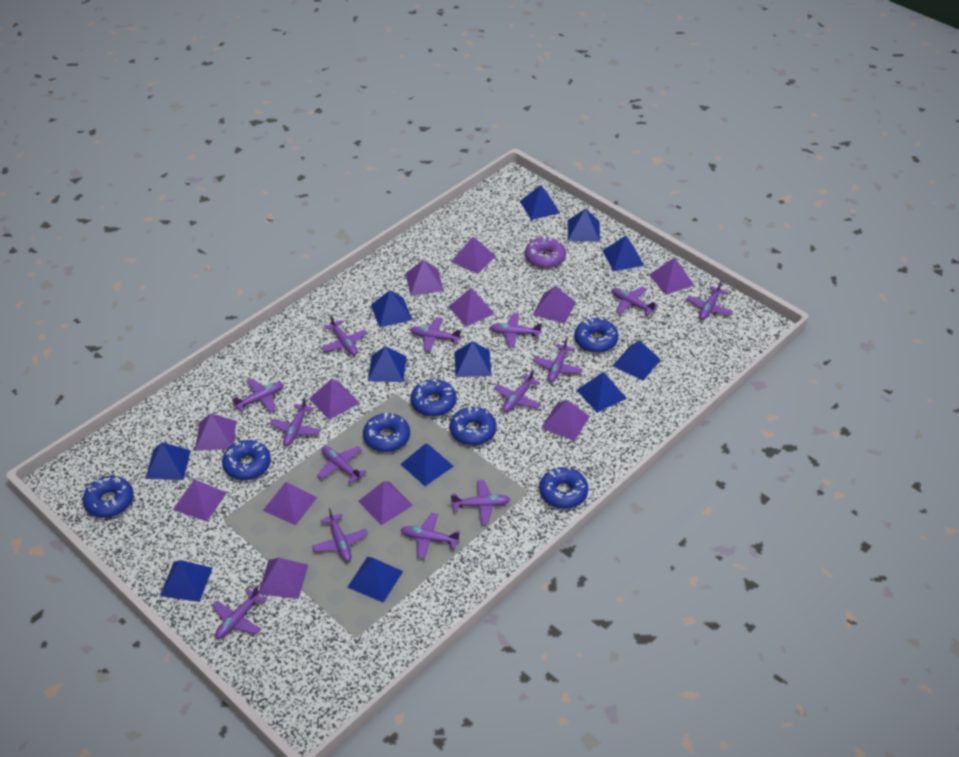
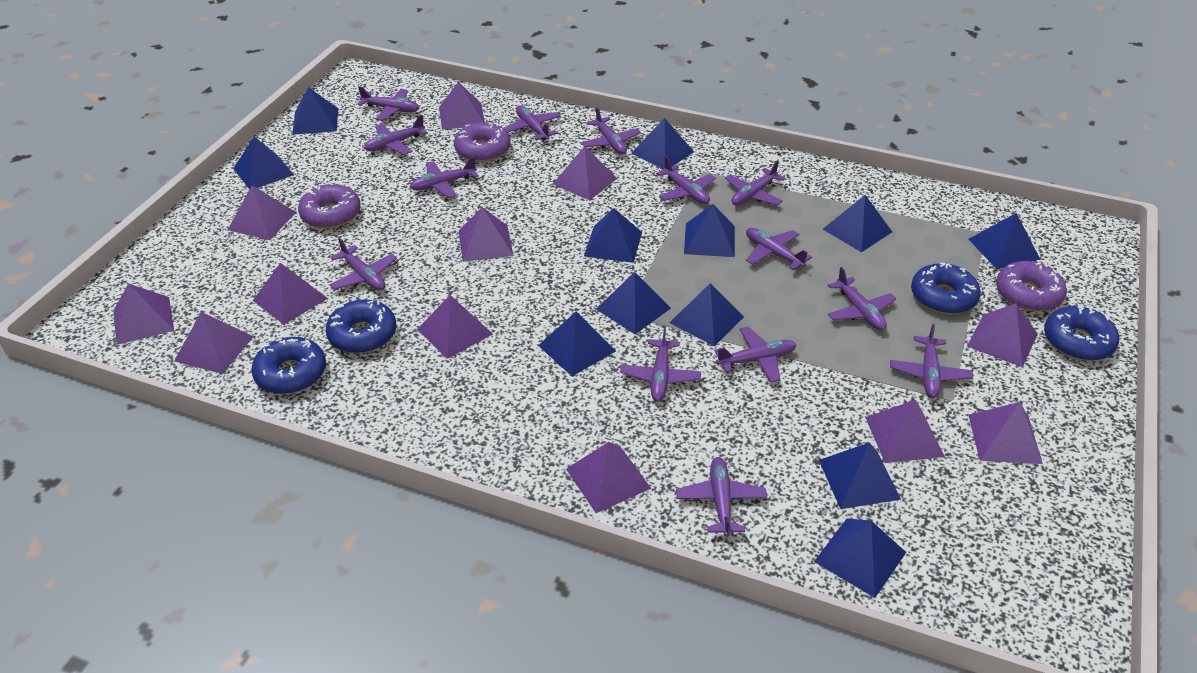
blue donut: 7 -> 4
purple donut: 1 -> 3

